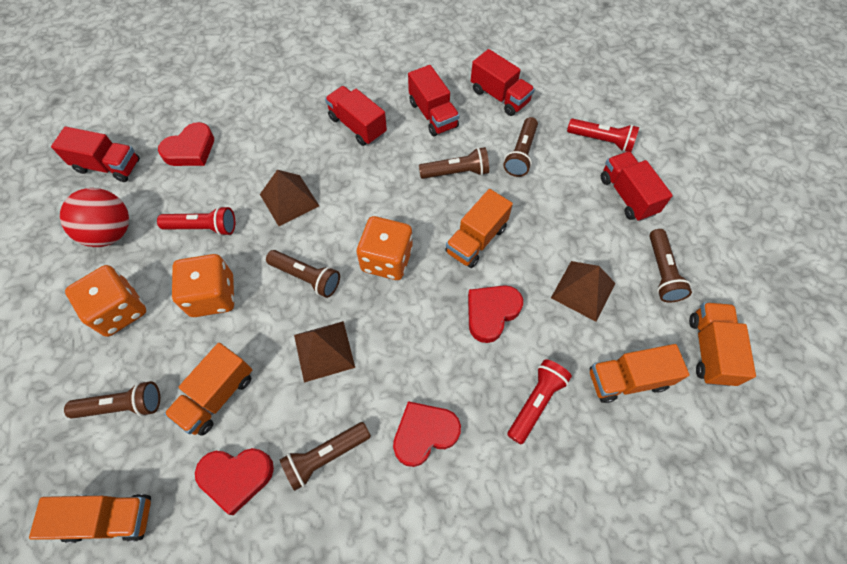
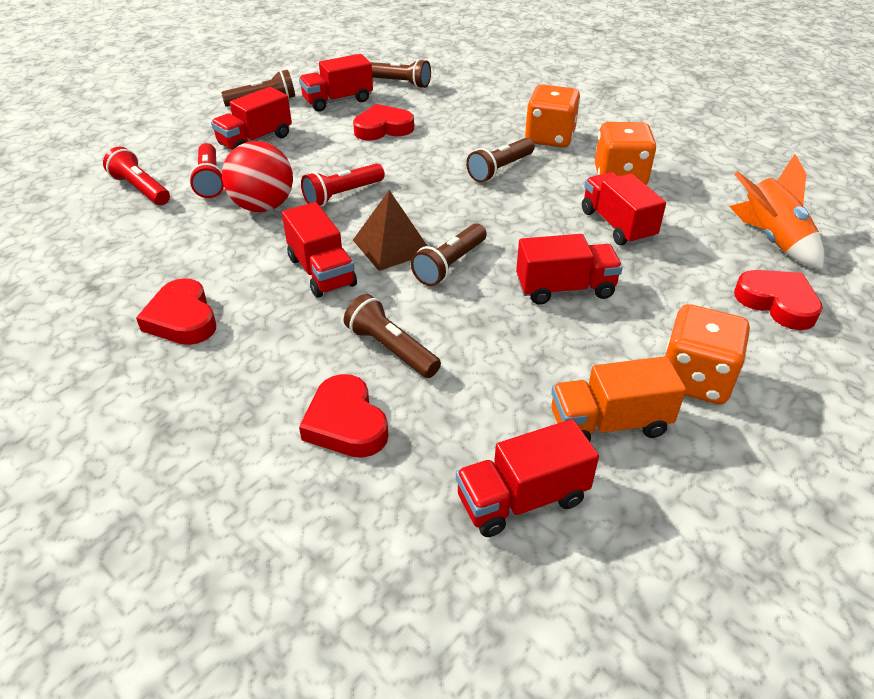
brown flashlight: 6 -> 5
brown pyramid: 3 -> 1
orange rocket: 0 -> 1
orange truck: 5 -> 1
red truck: 5 -> 6

